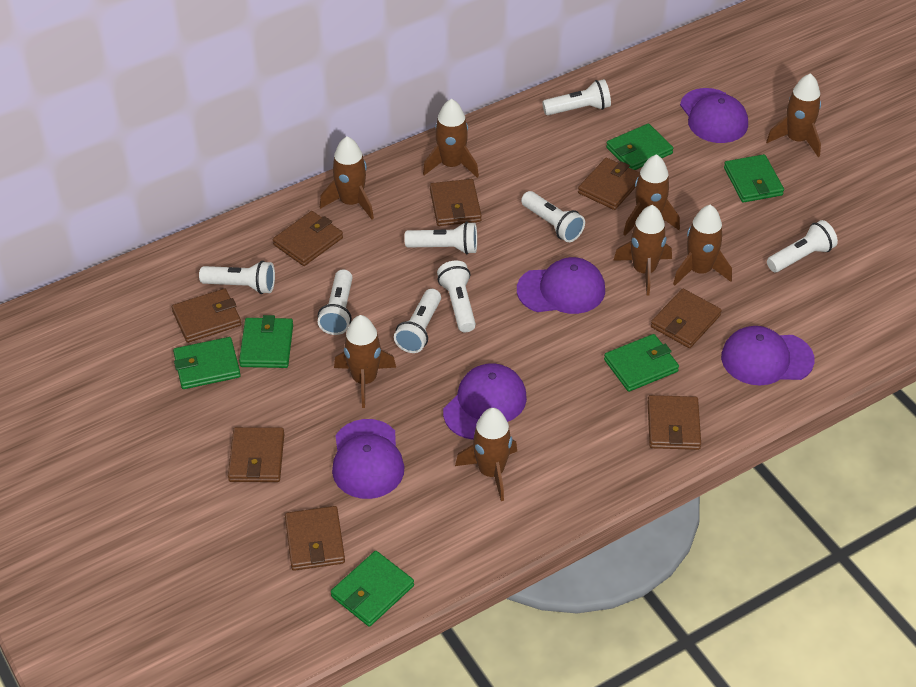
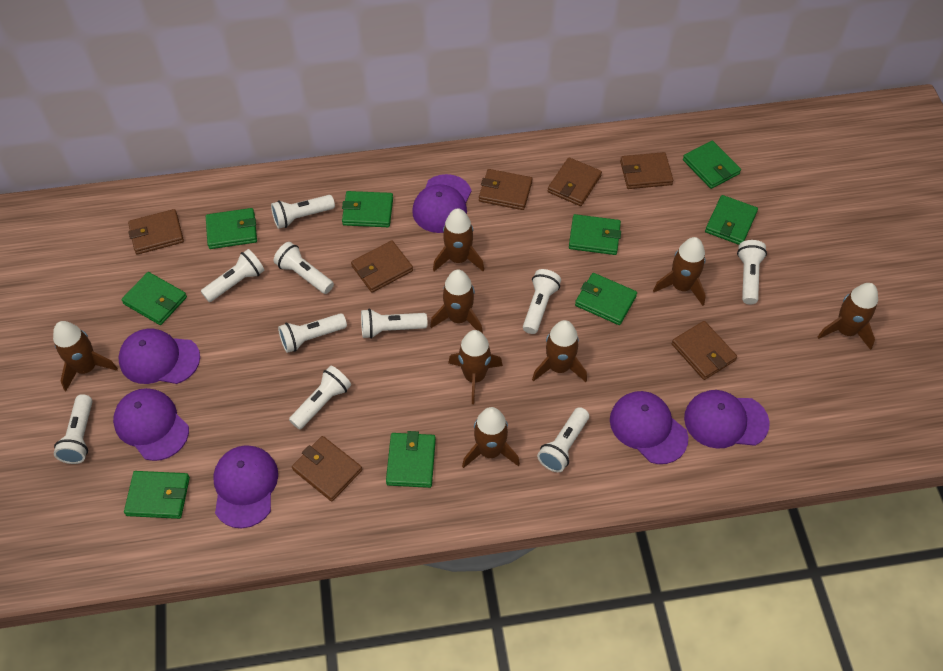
brown wallet: 8 -> 7
green wallet: 6 -> 9
purple cap: 5 -> 6
white flashlight: 8 -> 10

